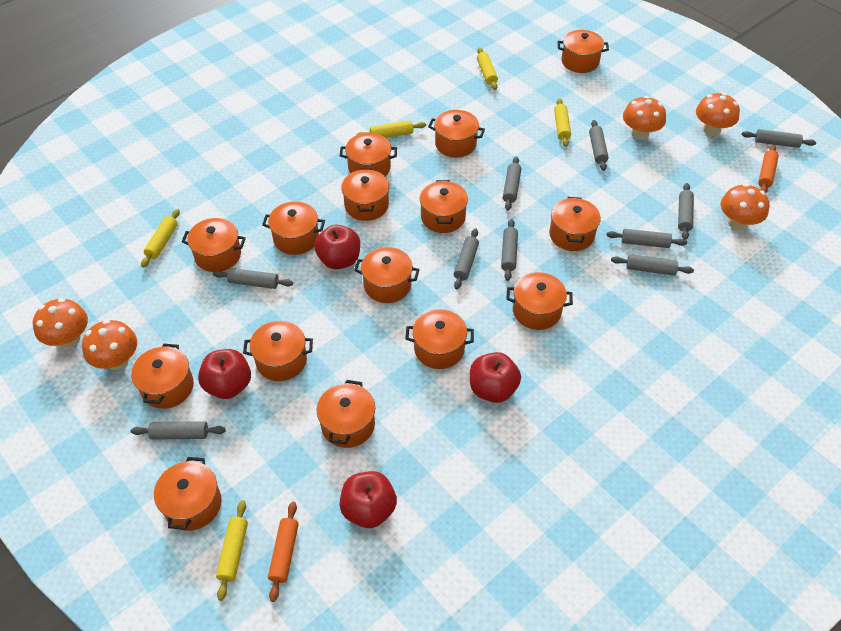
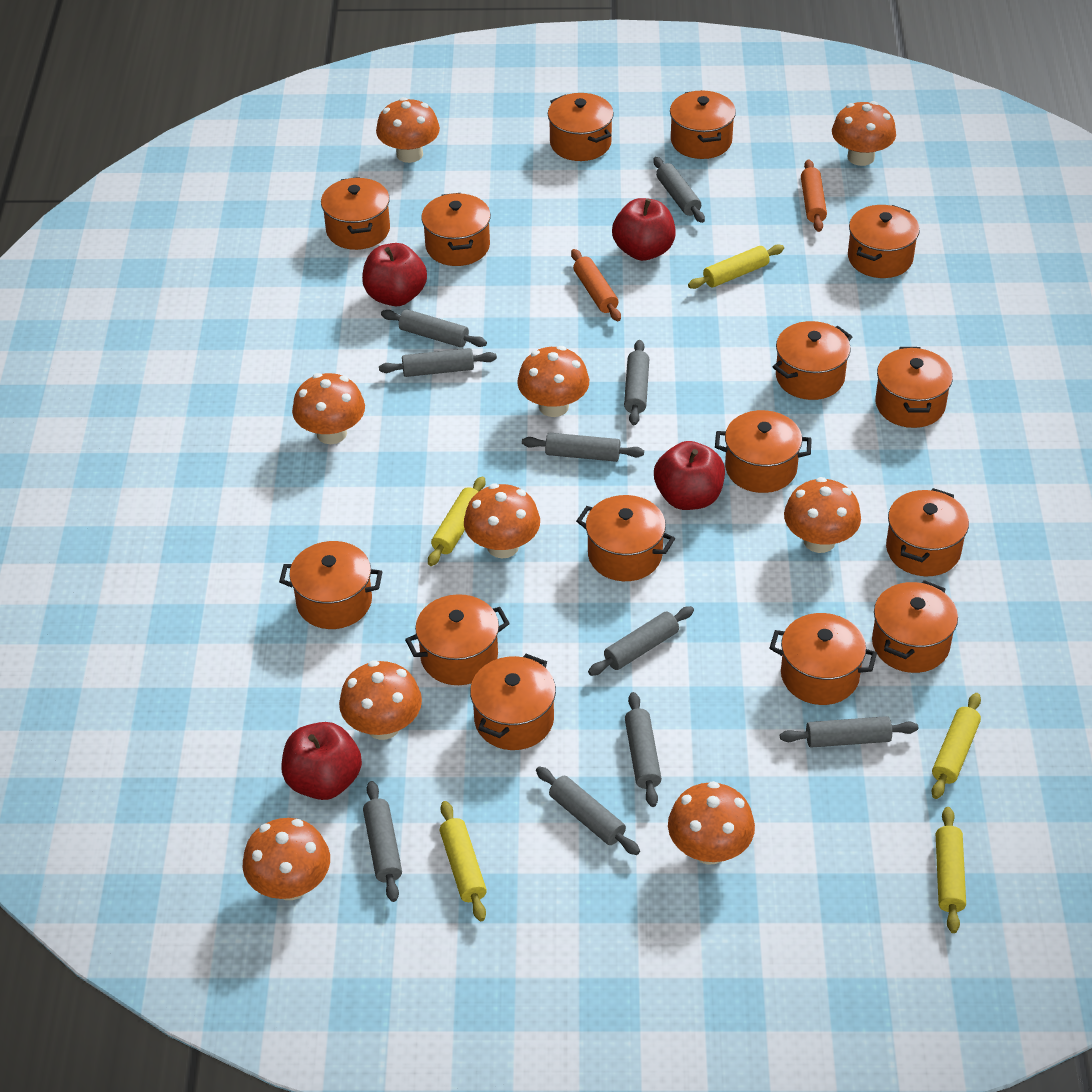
orange mushroom: 5 -> 9

